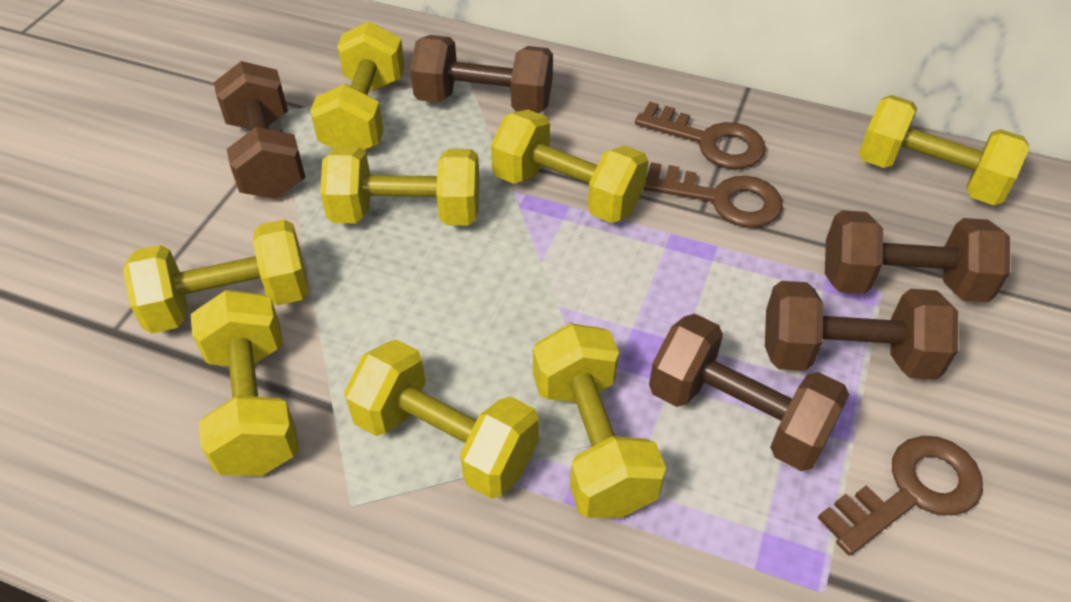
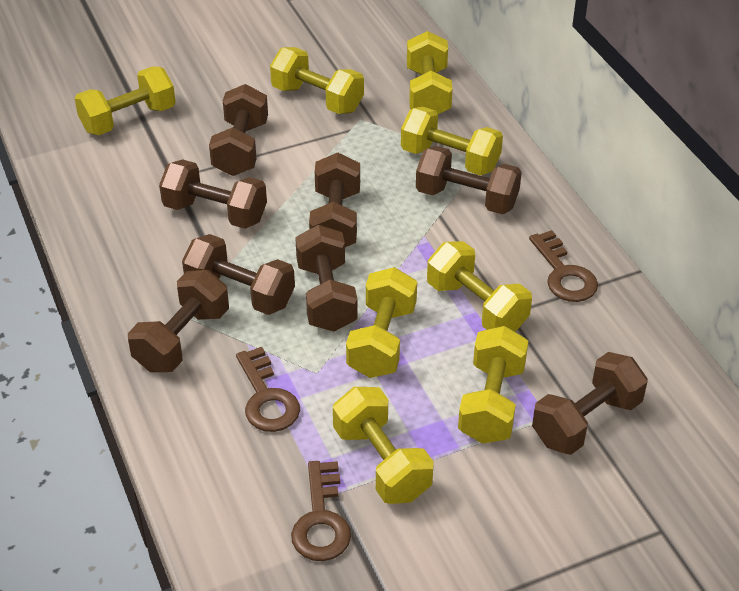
brown dumbbell: 5 -> 8

